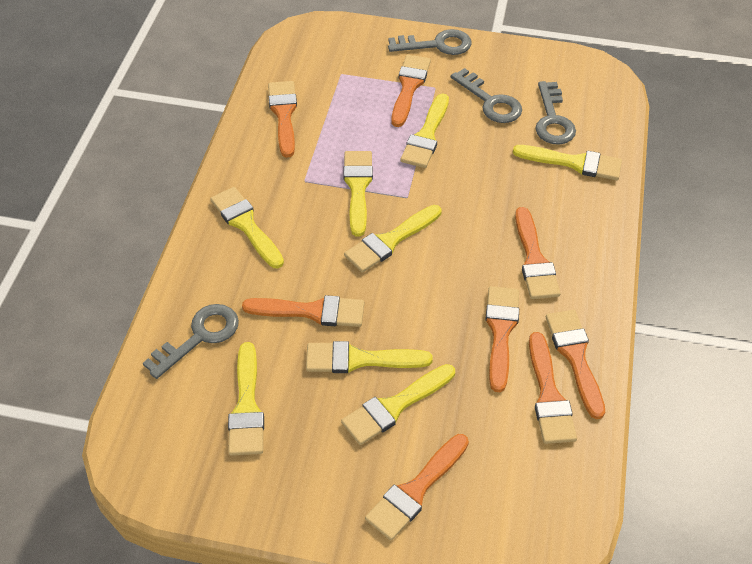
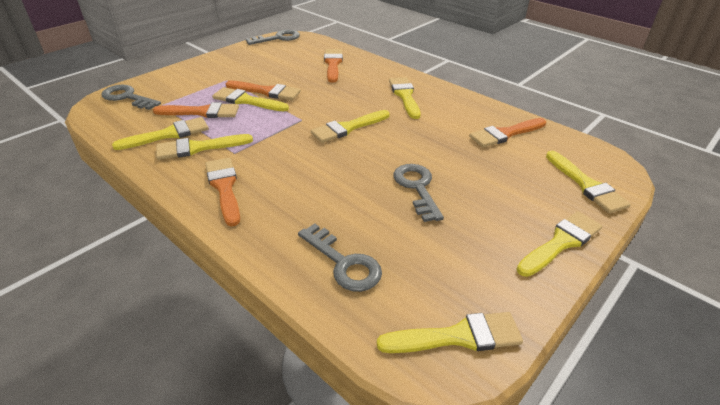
orange brush: 8 -> 5

